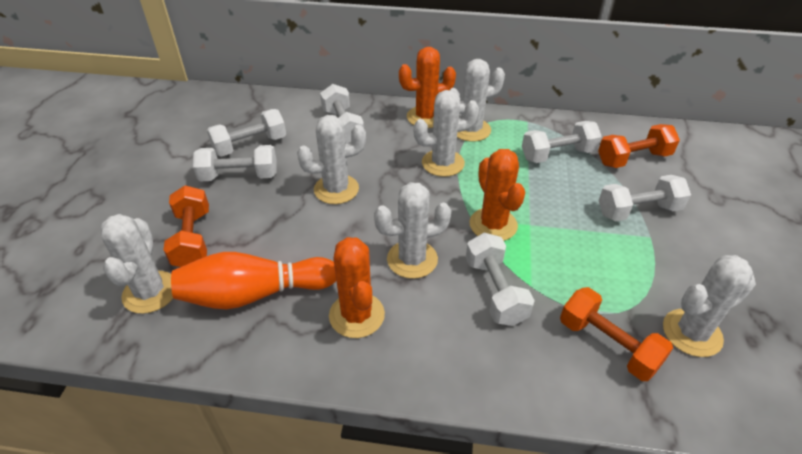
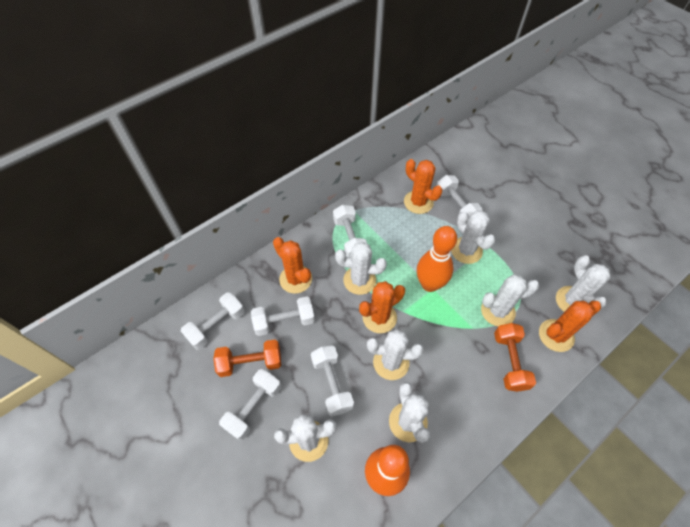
orange bowling pin: 1 -> 2
orange cactus: 3 -> 4
orange dumbbell: 3 -> 2
white cactus: 6 -> 7

